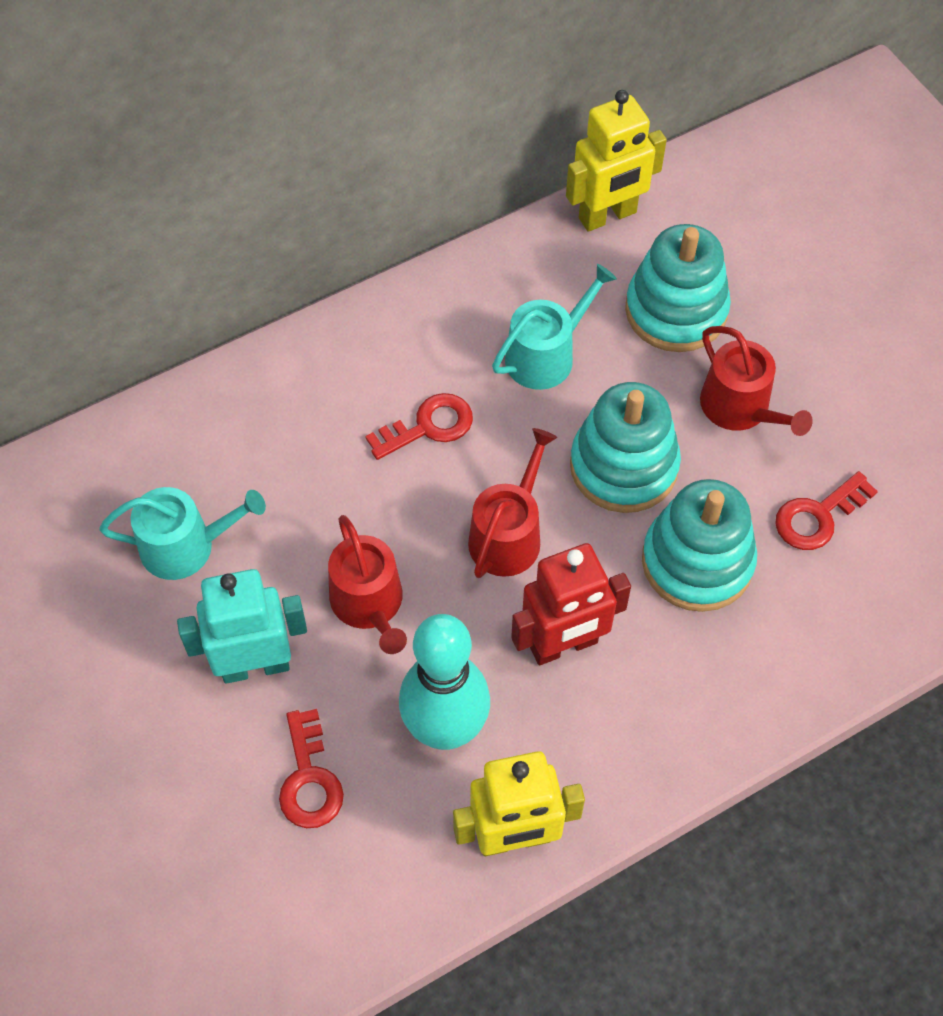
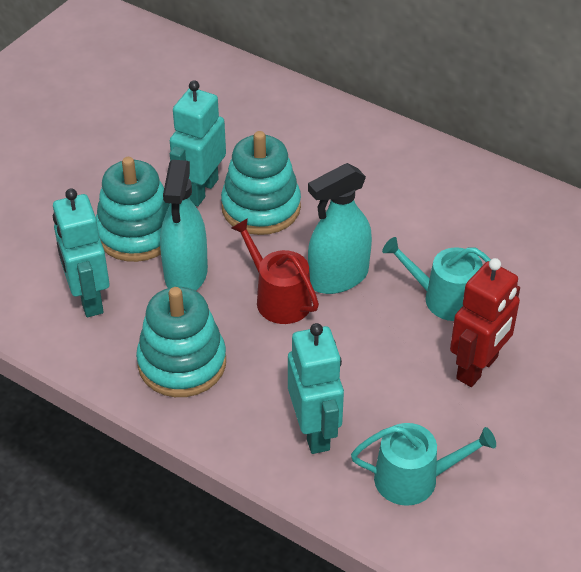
red key: 3 -> 0
red watering can: 3 -> 1
turquoise bowling pin: 1 -> 0
turquoise robot: 1 -> 3
turquoise spray bottle: 0 -> 2
yellow robot: 2 -> 0

